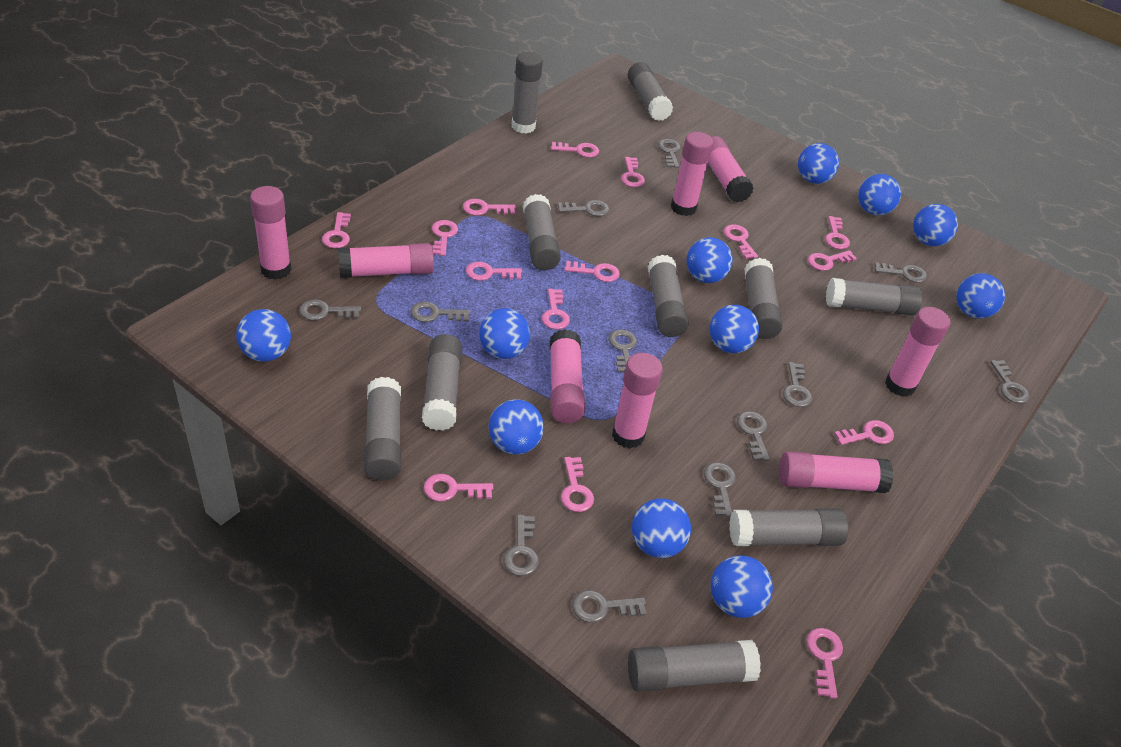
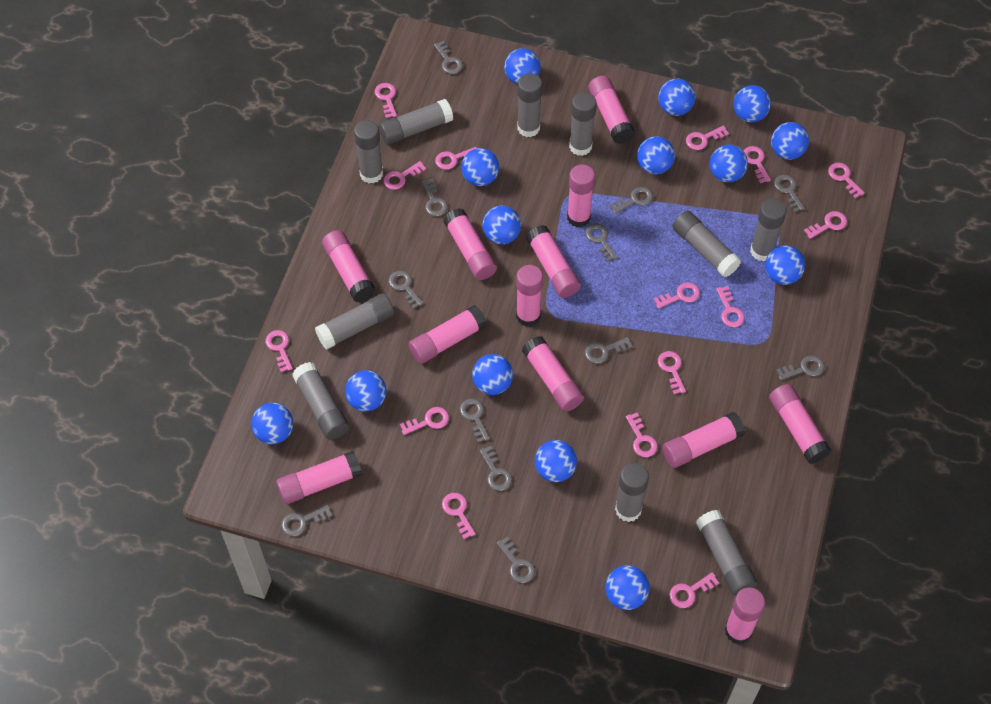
blue ball: 11 -> 14
pink glue stick: 8 -> 12

